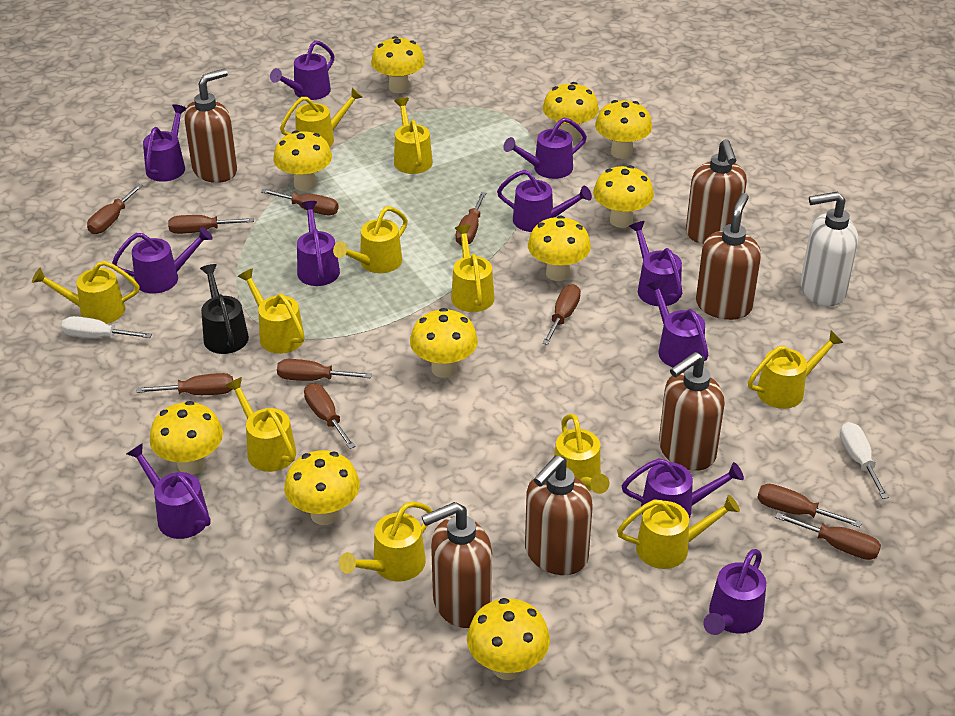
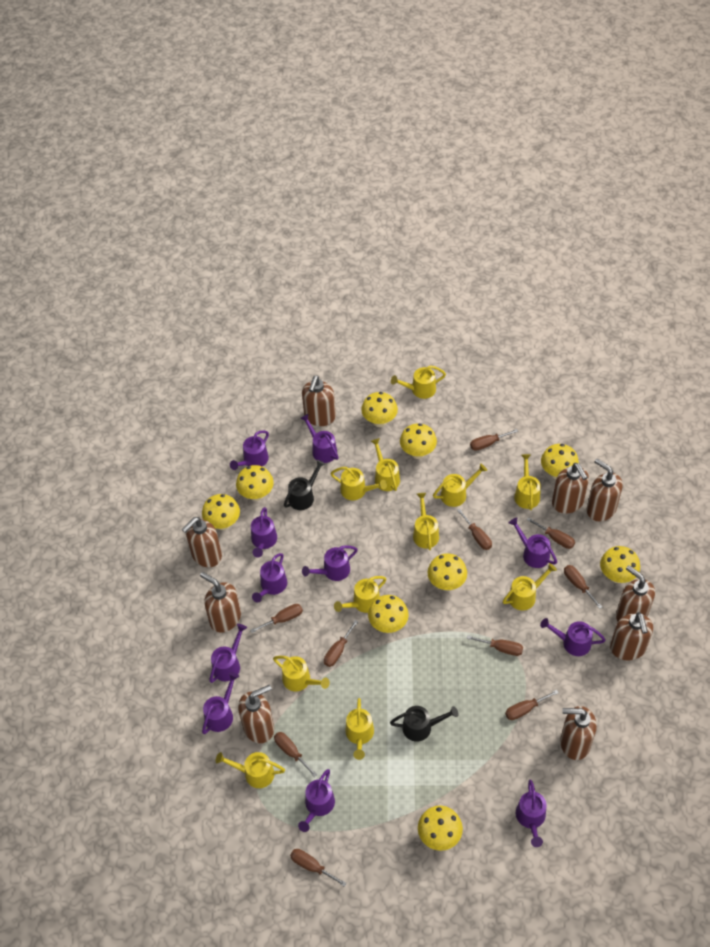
black watering can: 1 -> 2
brown soap dispenser: 6 -> 9
white screwdriver: 2 -> 0
white soap dispenser: 1 -> 0
yellow mushroom: 10 -> 9

